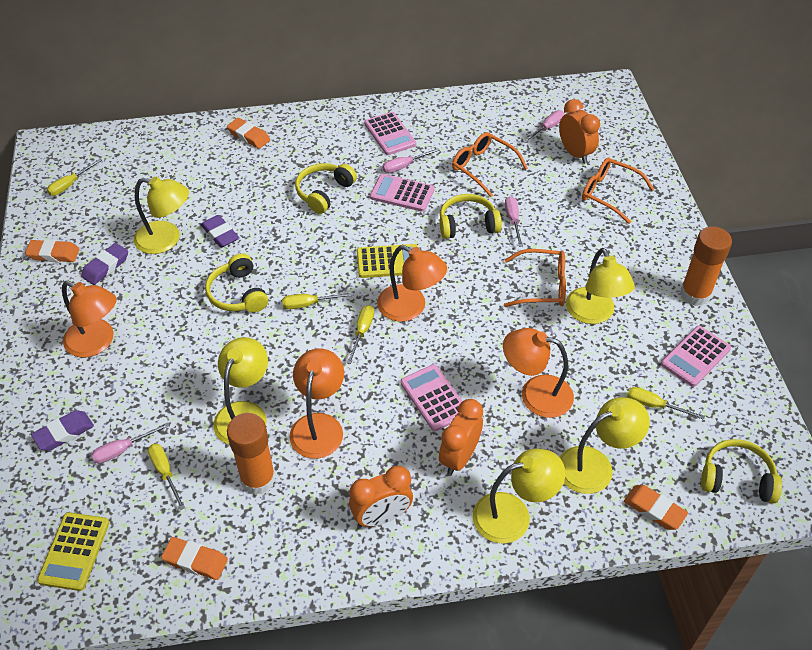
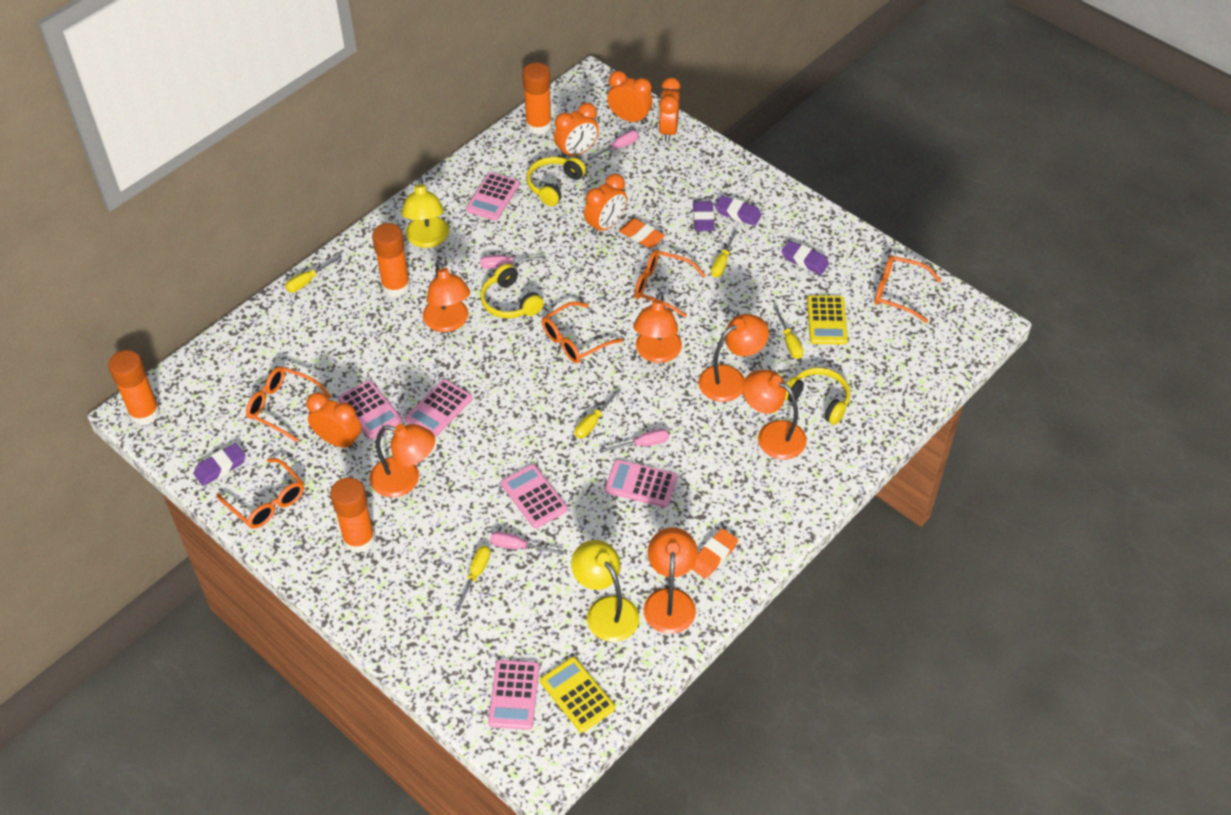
orange clock: 3 -> 5
orange eraser: 4 -> 2
orange glasses: 3 -> 5
orange glue stick: 2 -> 4
orange lamp: 4 -> 6
pink calculator: 4 -> 6
purple eraser: 3 -> 4
yellow headphones: 4 -> 3
yellow lamp: 5 -> 2

